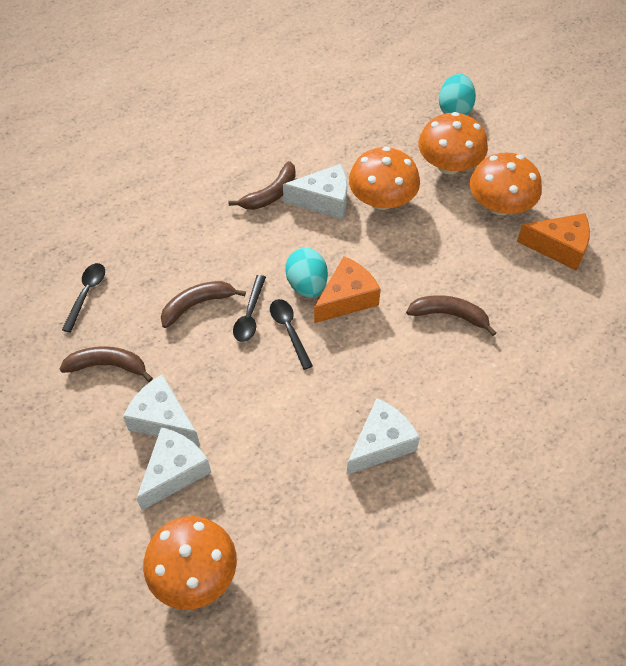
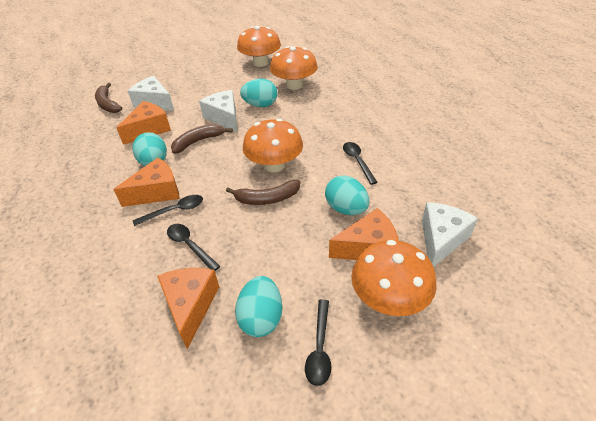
black spoon: 3 -> 4
brown banana: 4 -> 3
orange cheese: 2 -> 4
turquoise egg: 2 -> 4
white cheese: 4 -> 3

